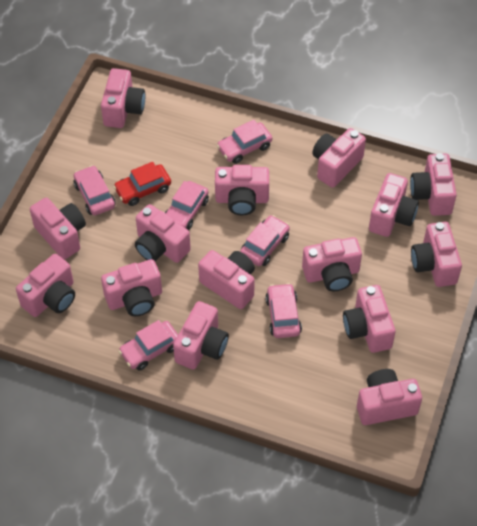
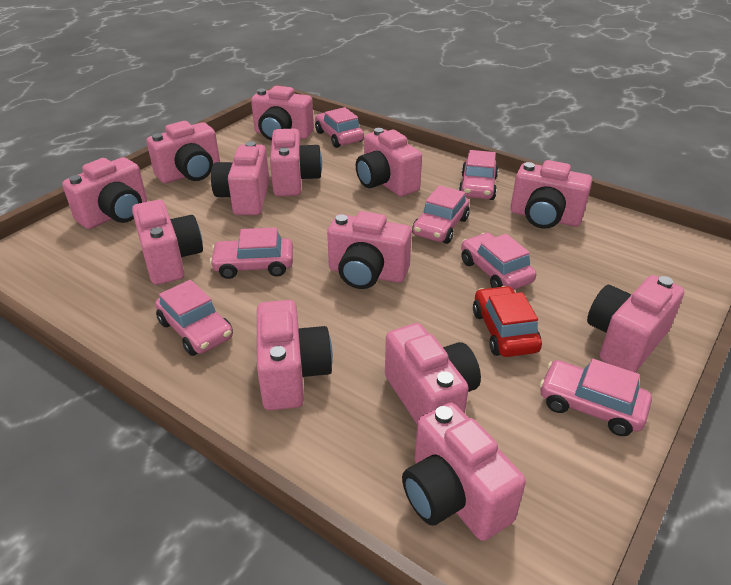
pink camera: 15 -> 13
pink car: 6 -> 7

